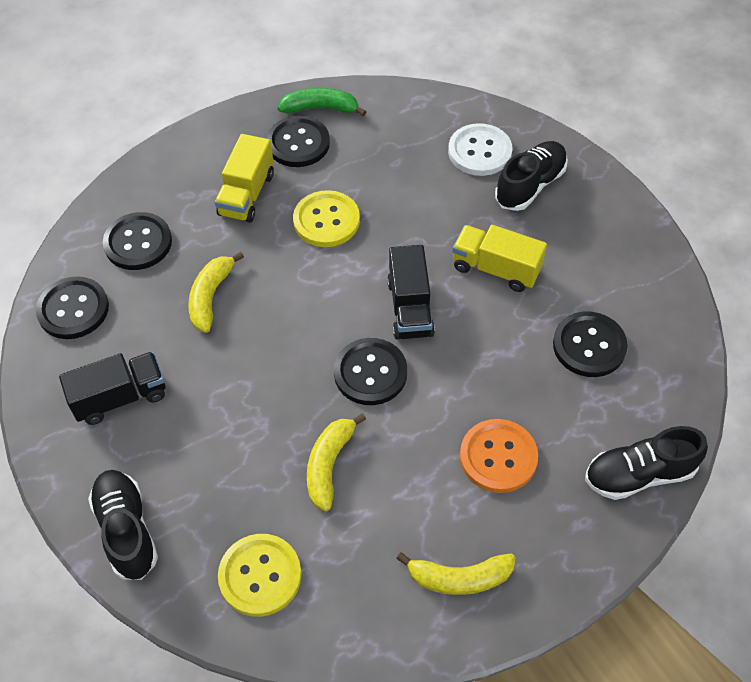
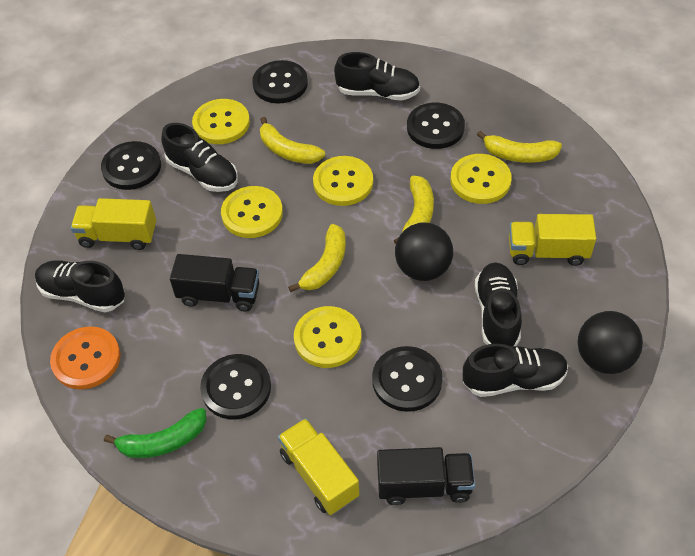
black ball: 0 -> 2
black shoe: 3 -> 5
white button: 1 -> 0
yellow banana: 3 -> 4
yellow button: 2 -> 5
yellow truck: 2 -> 3

